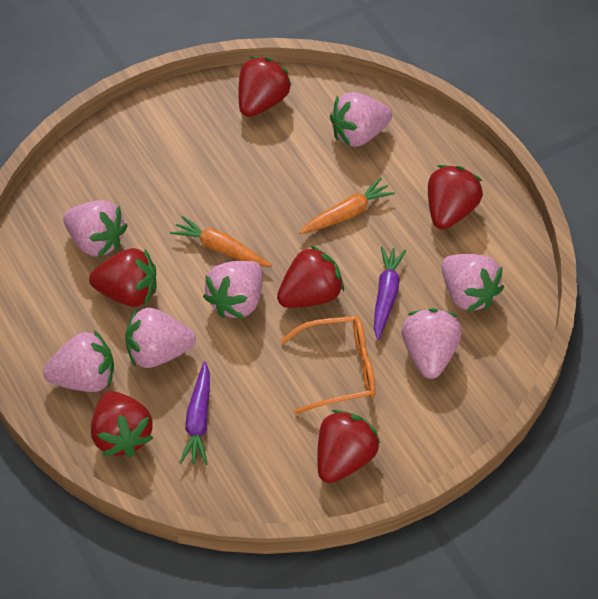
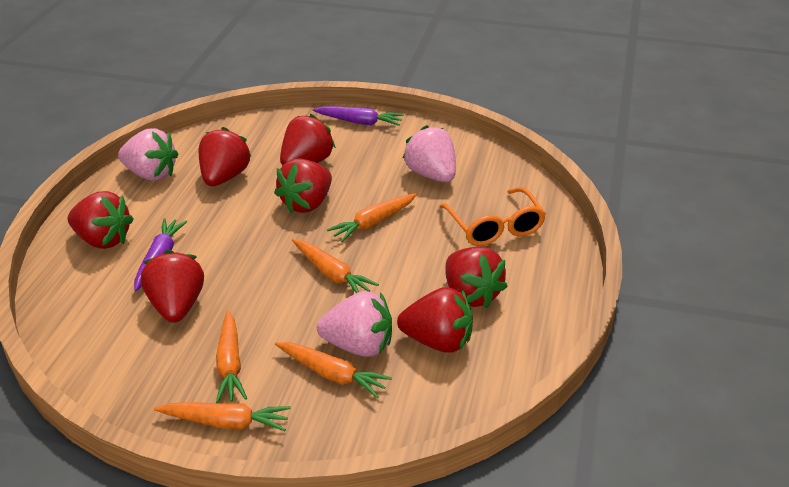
orange carrot: 2 -> 5
pink strawberry: 7 -> 3
red strawberry: 6 -> 7

